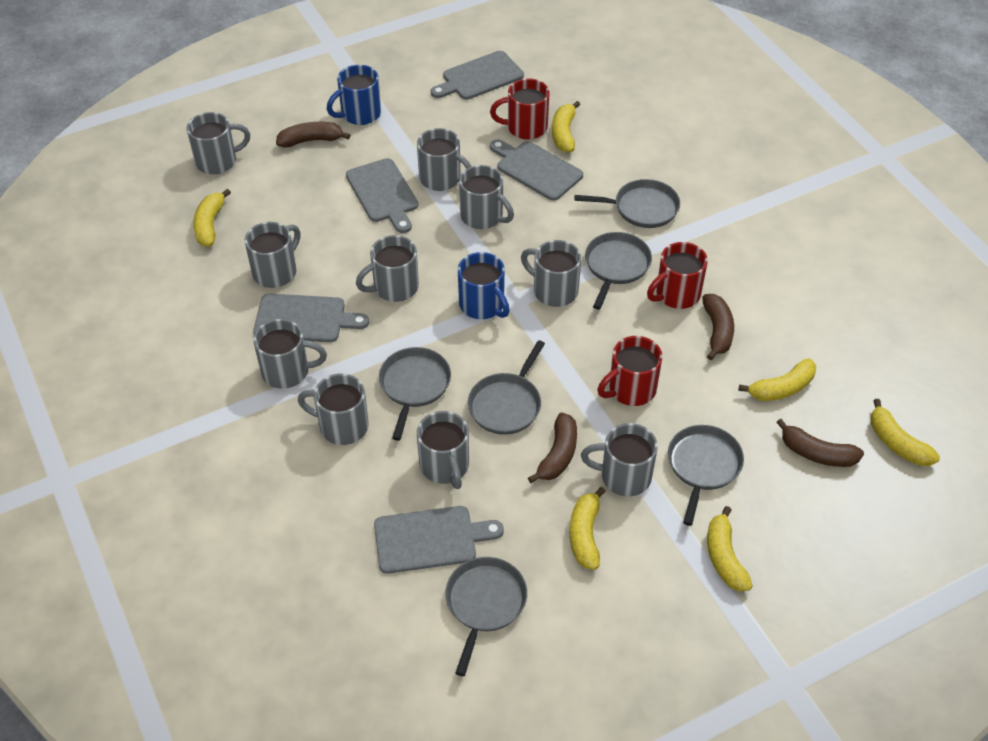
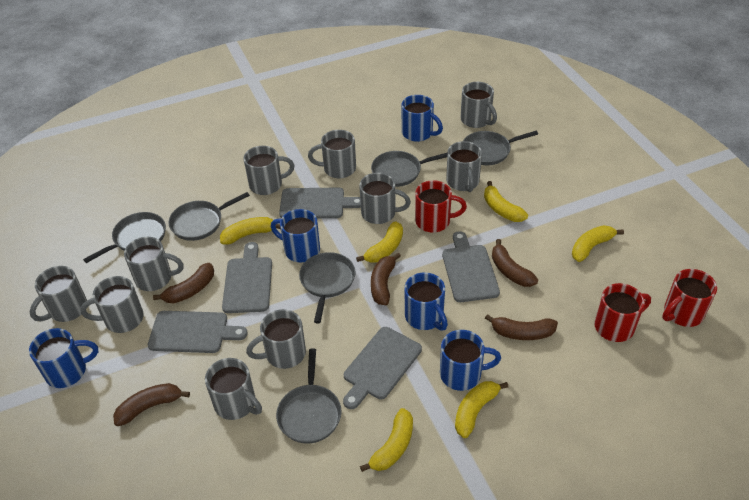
blue mug: 2 -> 5
brown banana: 4 -> 5

